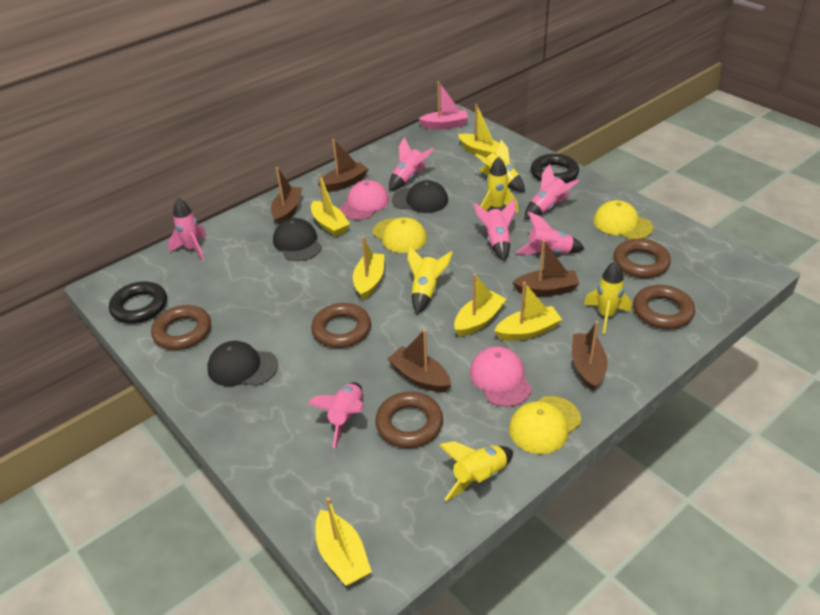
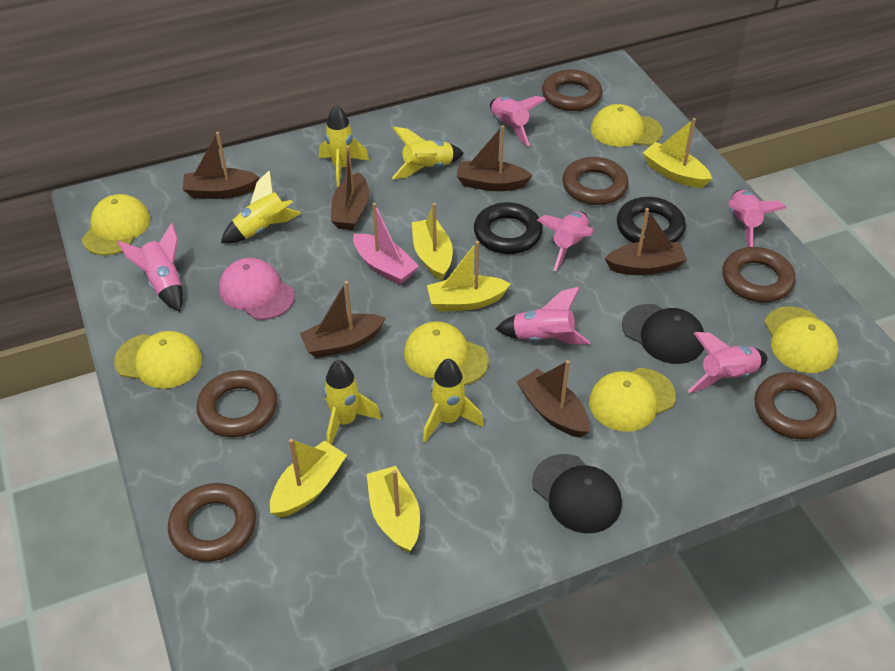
black cap: 3 -> 2
brown boat: 5 -> 6
brown ring: 5 -> 6
pink cap: 2 -> 1
yellow boat: 6 -> 5
yellow cap: 3 -> 6

